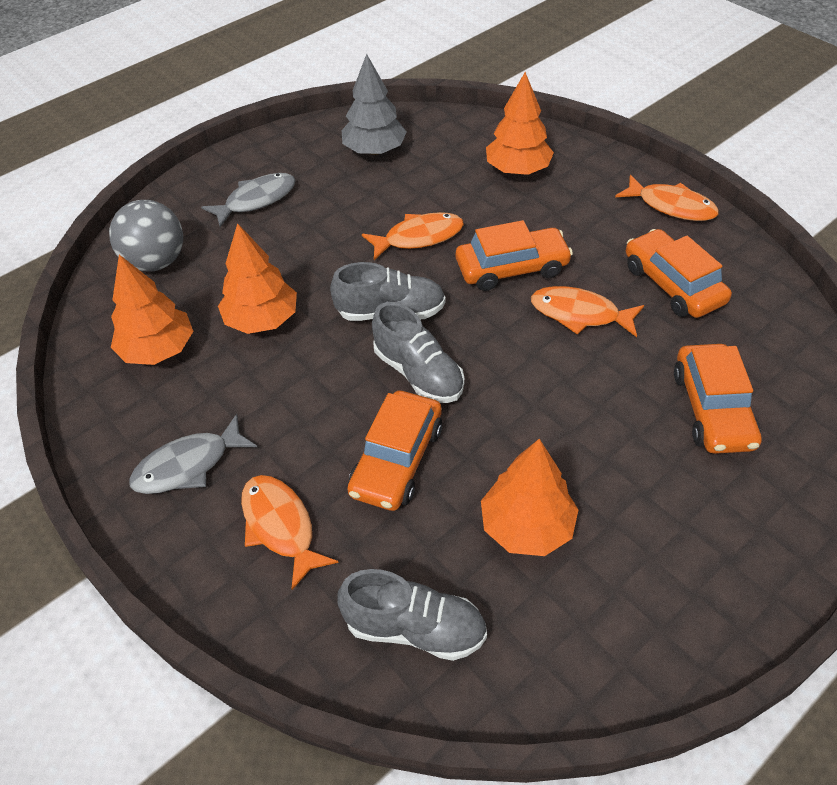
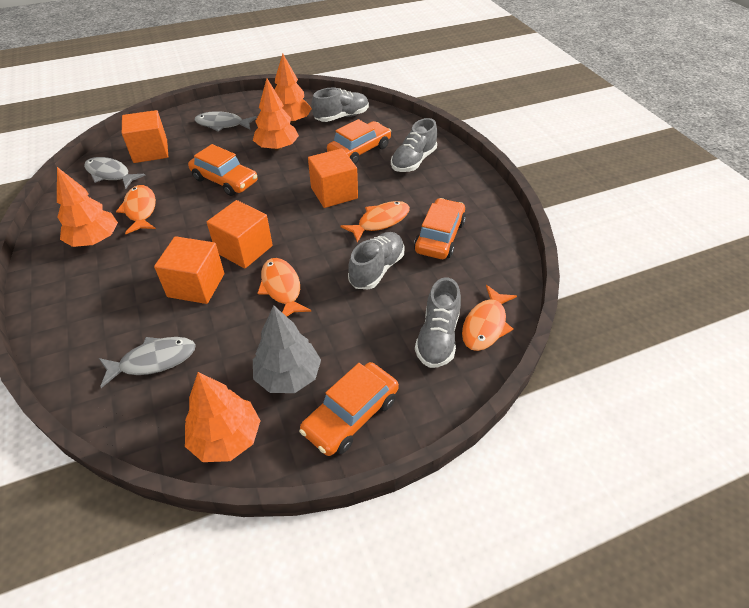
grey ball: 1 -> 0
grey fish: 2 -> 3
grey shoe: 3 -> 4
orange cube: 0 -> 4

